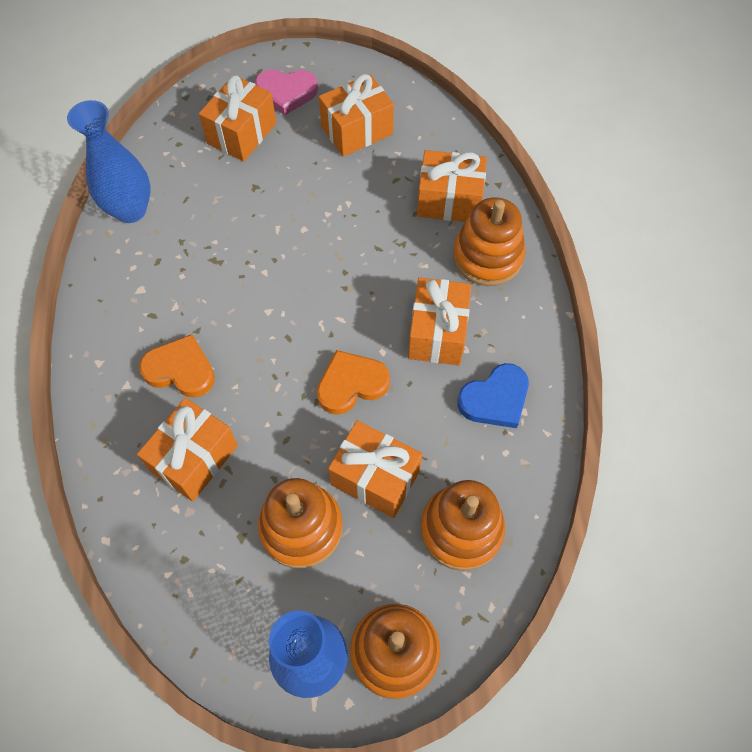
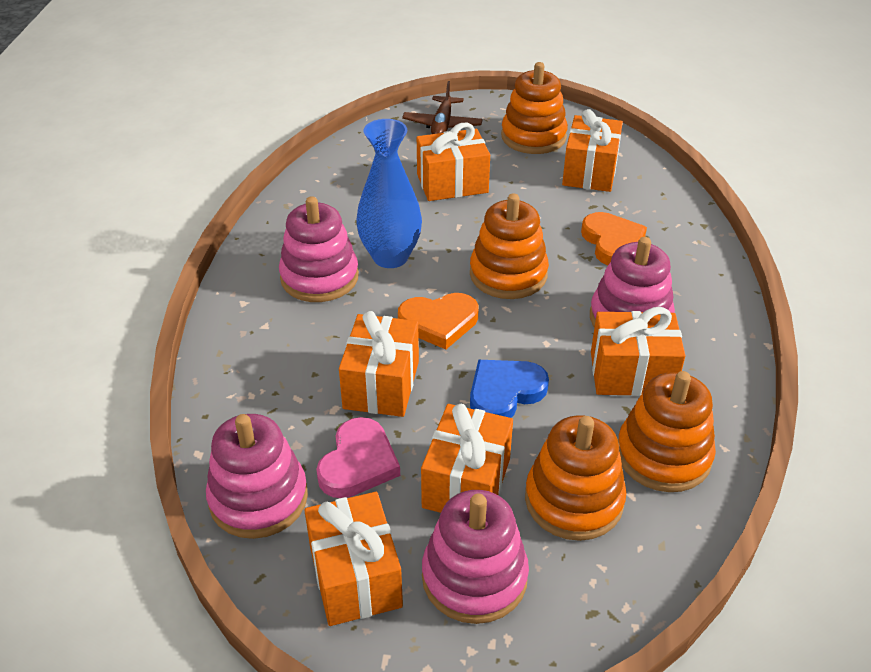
blue vase: 2 -> 1
brown plane: 0 -> 1
pink stacking toy: 0 -> 4

